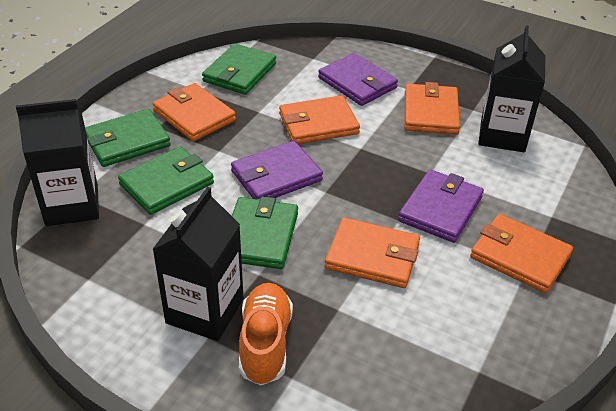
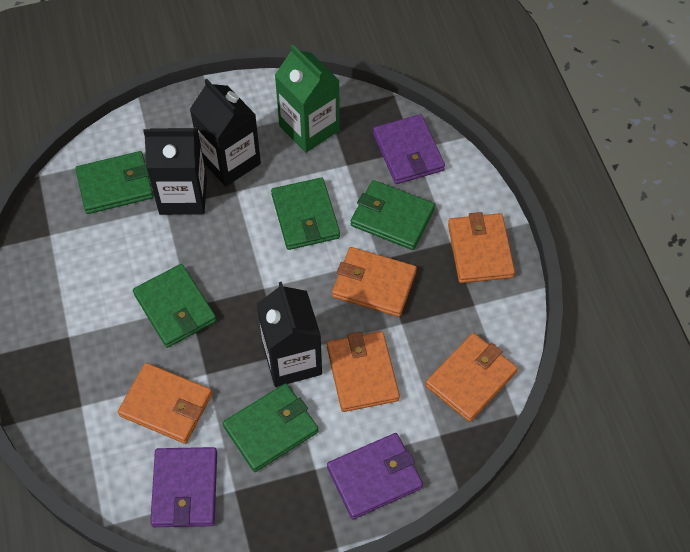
green carton: 0 -> 1
green wallet: 4 -> 5
orange shoe: 1 -> 0

